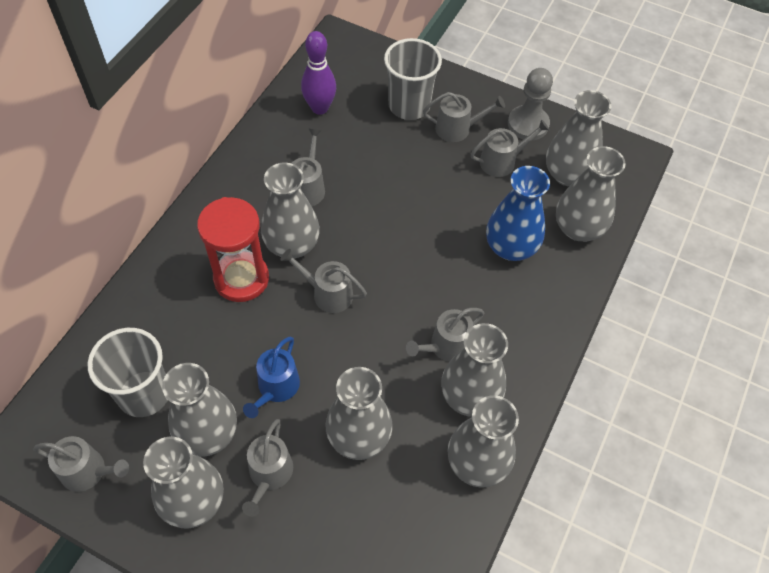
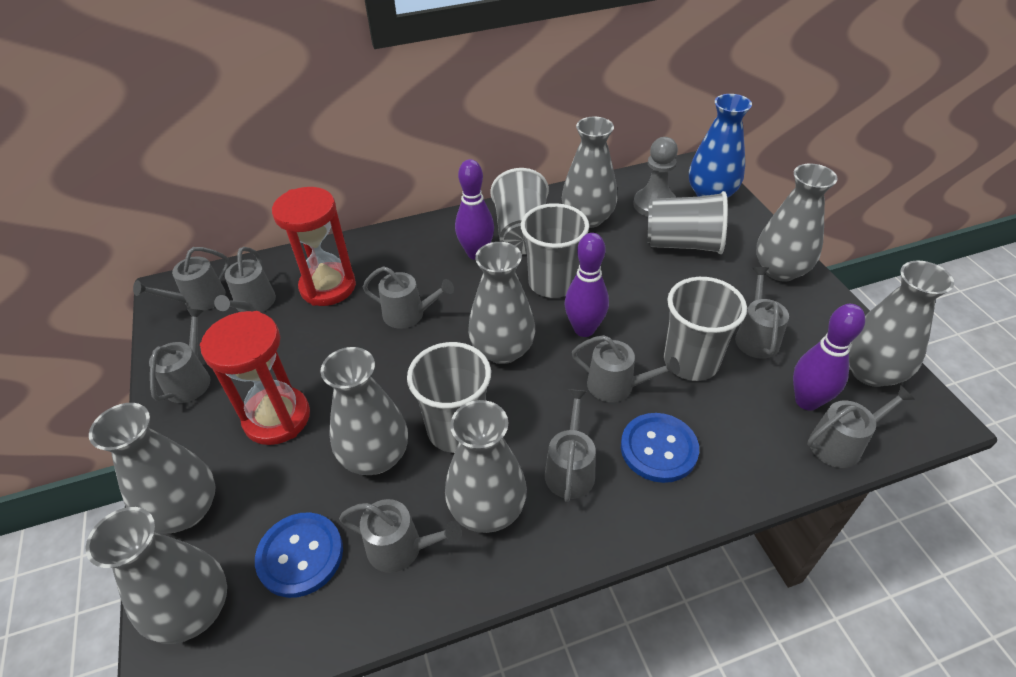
blue button: 0 -> 2
blue watering can: 1 -> 0
grey cup: 2 -> 5
grey watering can: 7 -> 9
purple bowling pin: 1 -> 3
red hourglass: 1 -> 2

